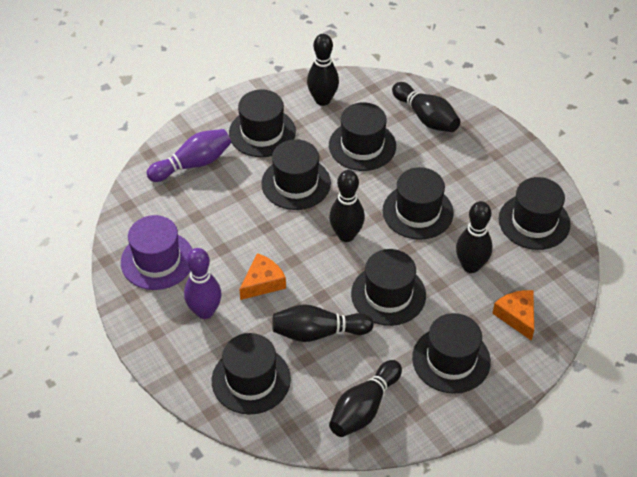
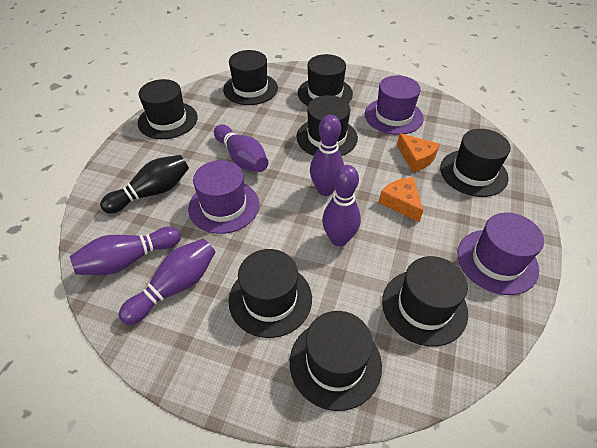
black bowling pin: 6 -> 1
purple bowling pin: 2 -> 5
purple hat: 1 -> 3

